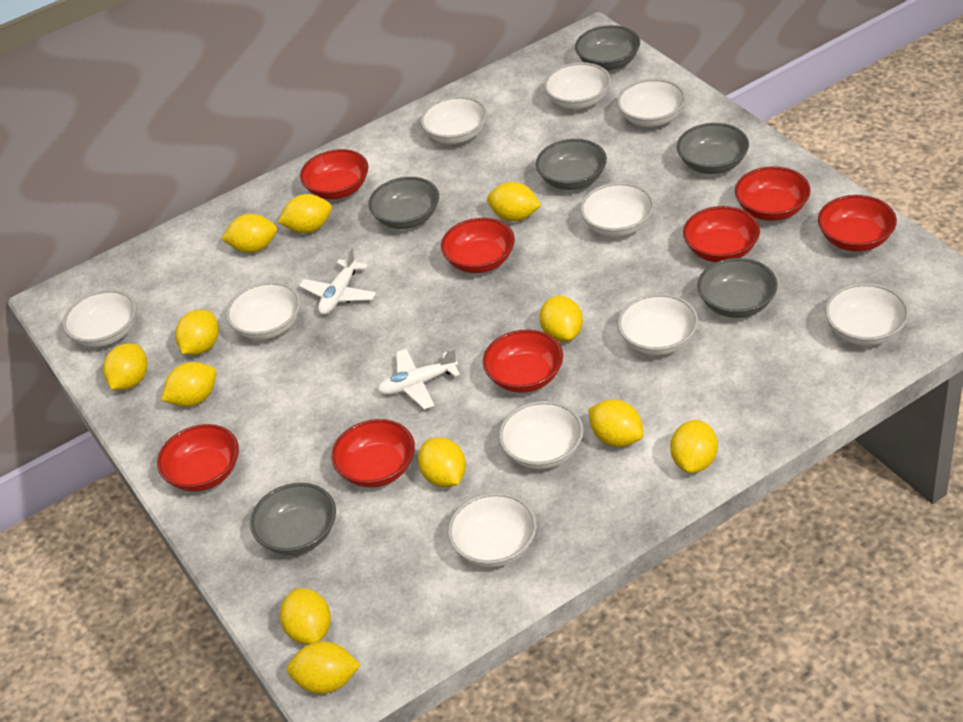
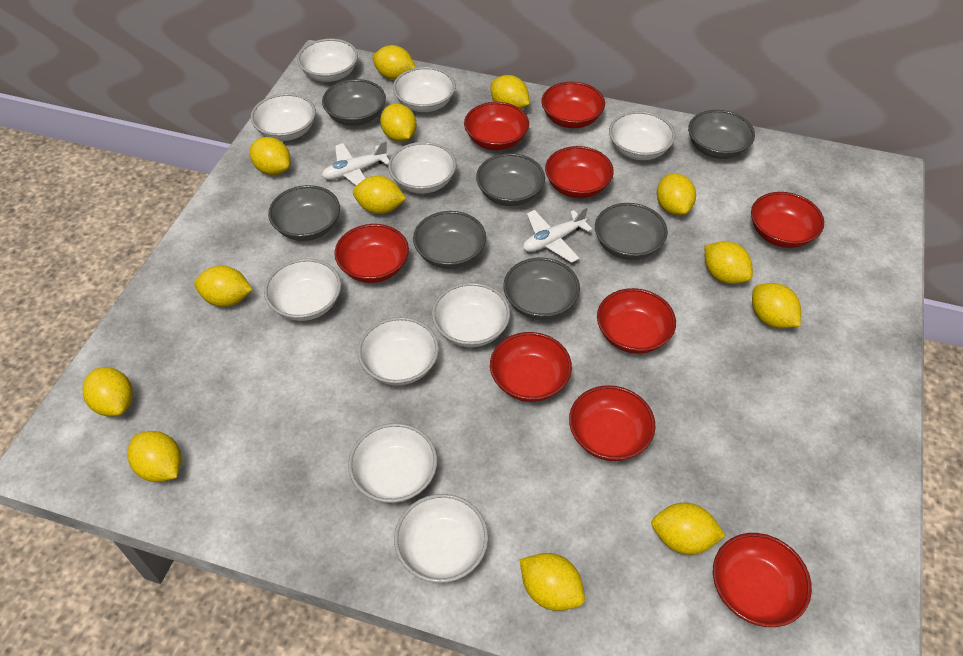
grey bowl: 6 -> 7
red bowl: 8 -> 9
yellow lemon: 12 -> 13

